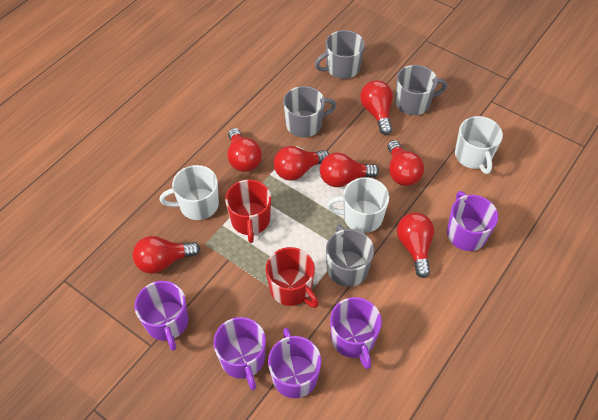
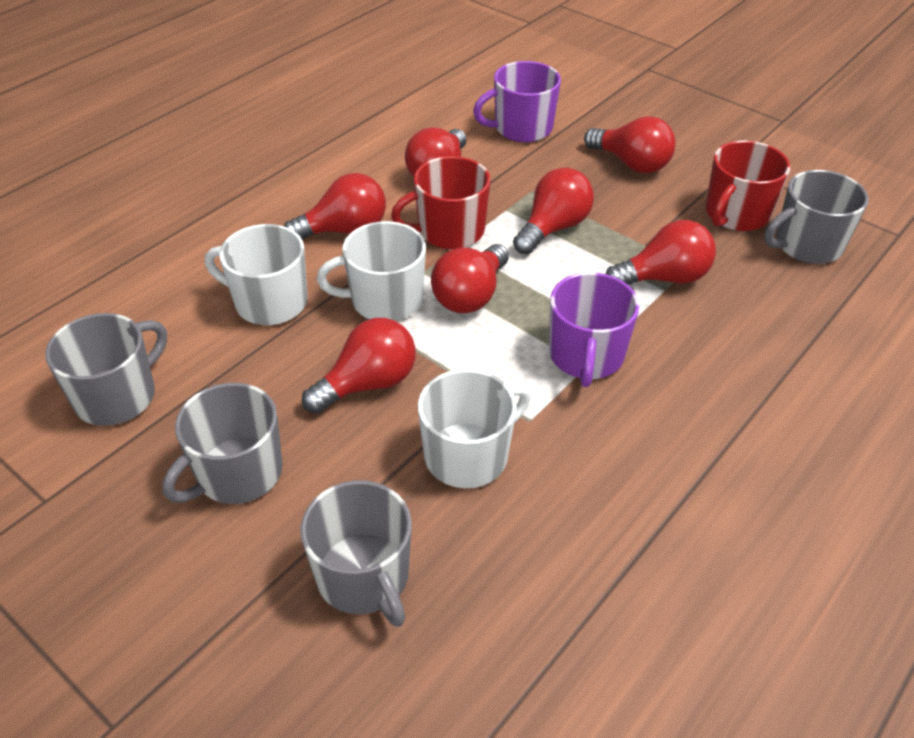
purple mug: 5 -> 2

